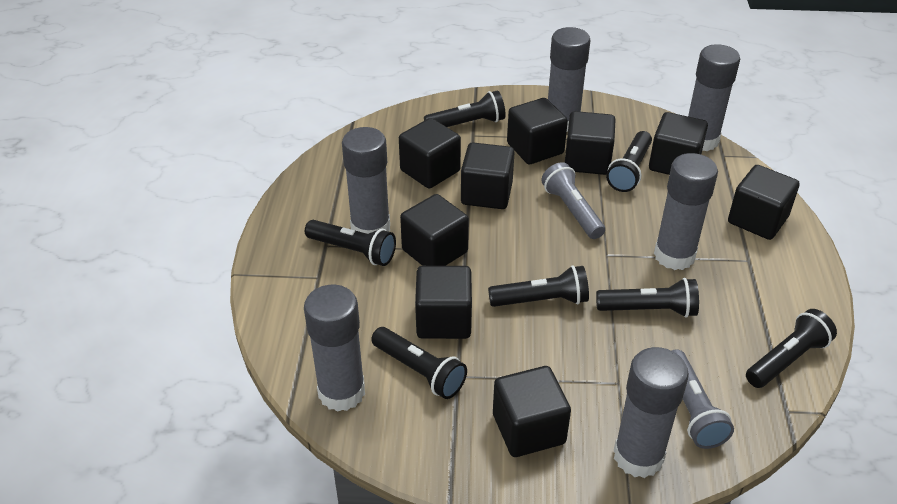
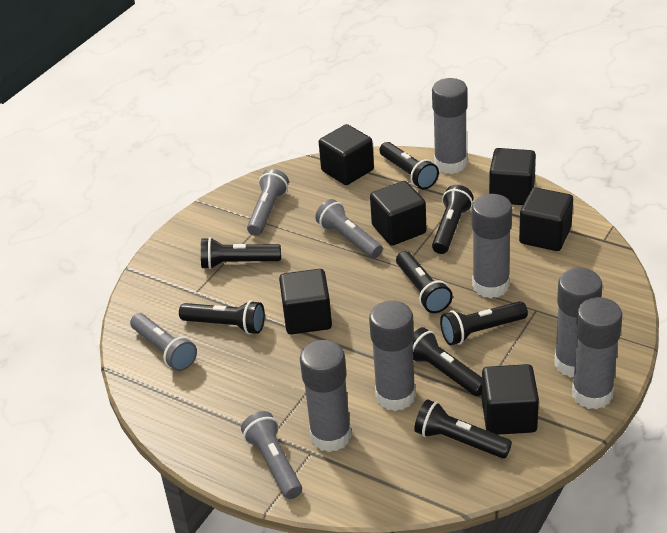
black cube: 9 -> 6
black flashlight: 7 -> 8
grey flashlight: 2 -> 4

